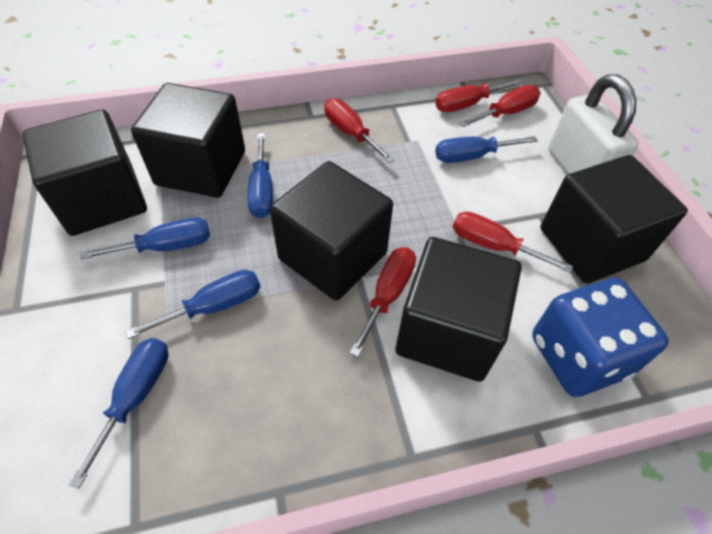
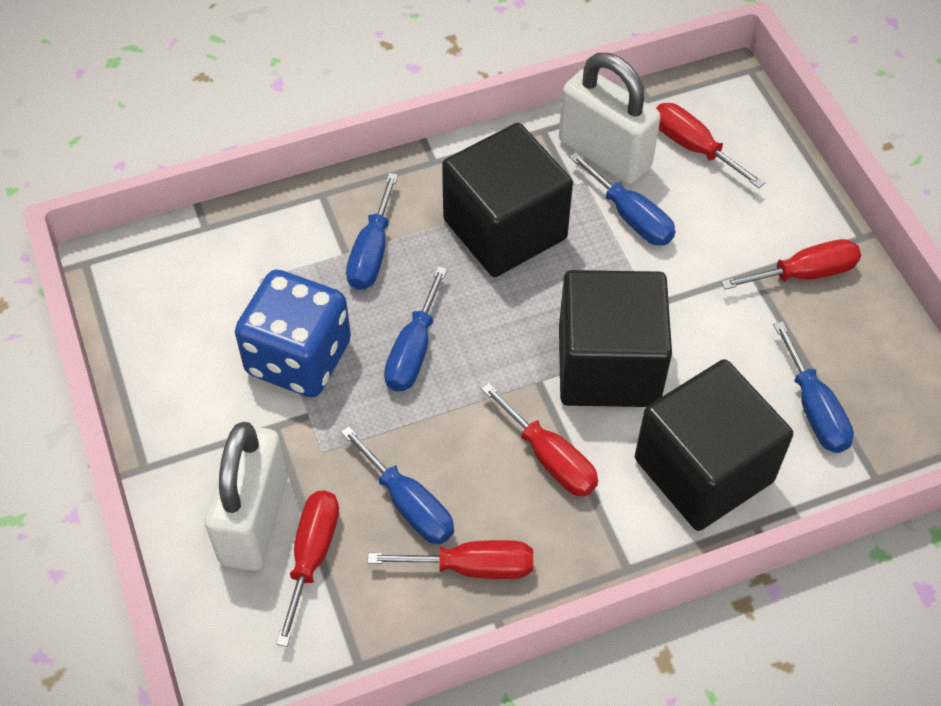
black cube: 5 -> 3
white padlock: 1 -> 2

